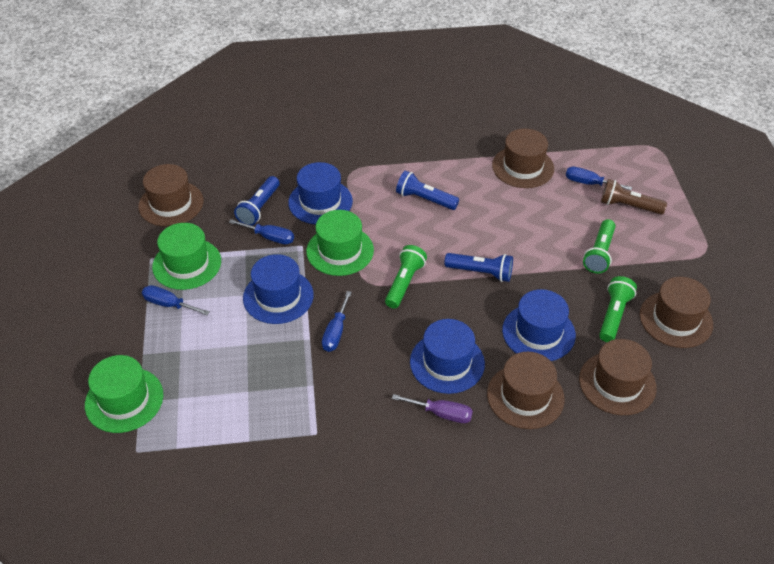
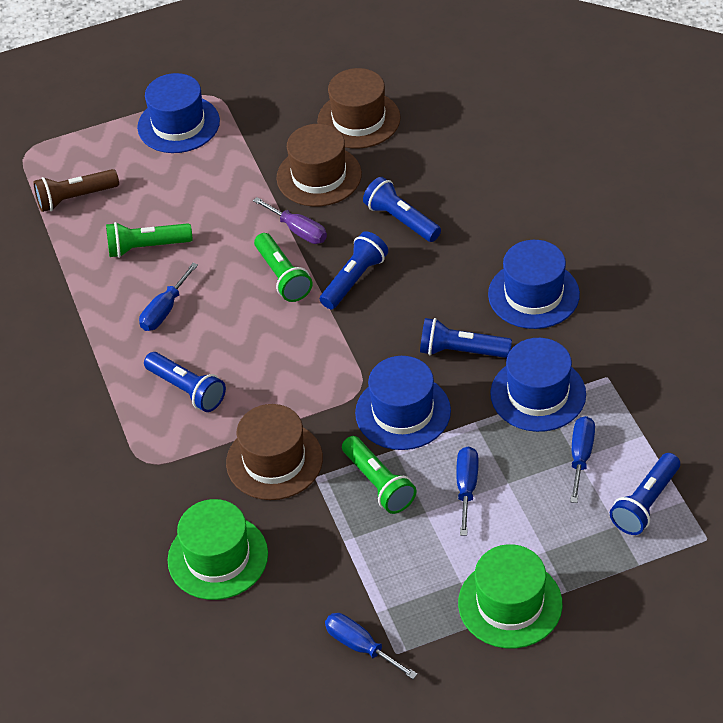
blue flashlight: 3 -> 5
brown hat: 5 -> 3
green hat: 3 -> 2

